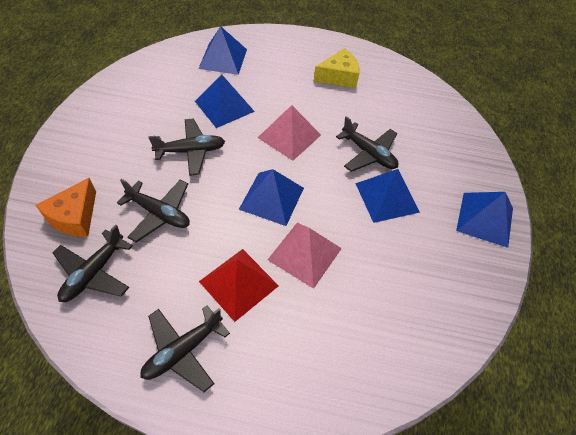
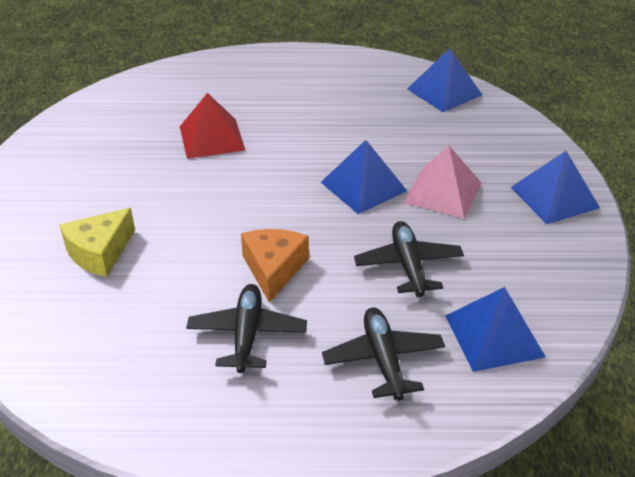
black plane: 5 -> 3
blue pyramid: 5 -> 4
pink pyramid: 2 -> 1

